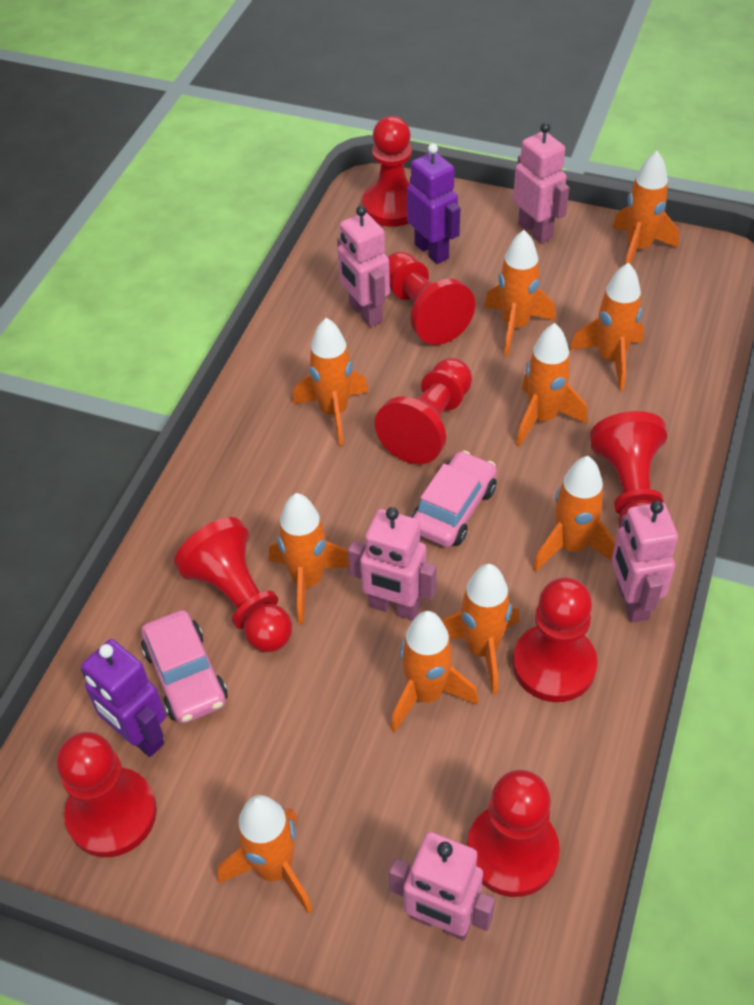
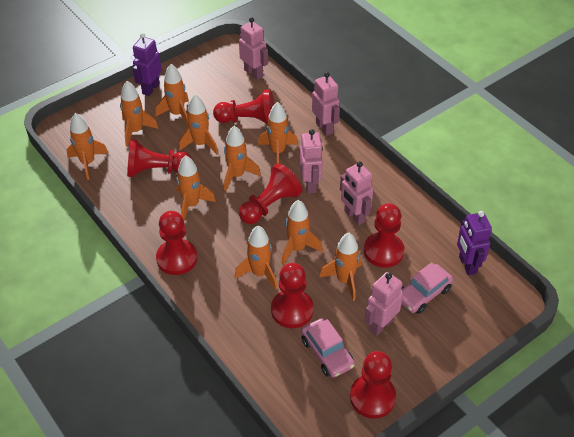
red pawn: 8 -> 7

